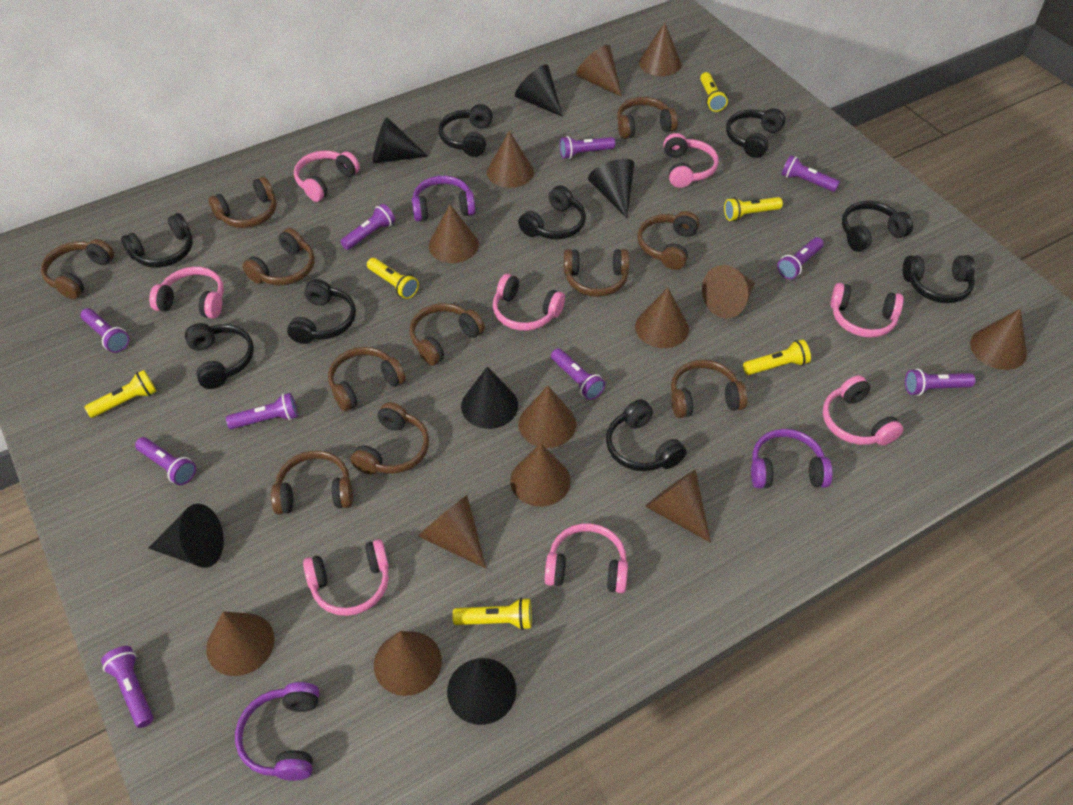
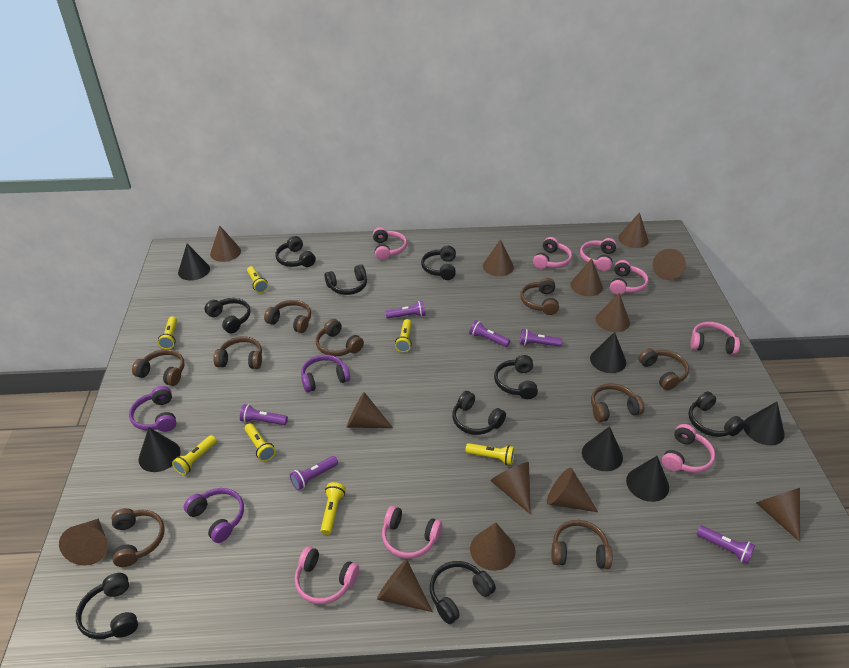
brown headphones: 11 -> 9
purple flashlight: 10 -> 6
yellow flashlight: 6 -> 7

